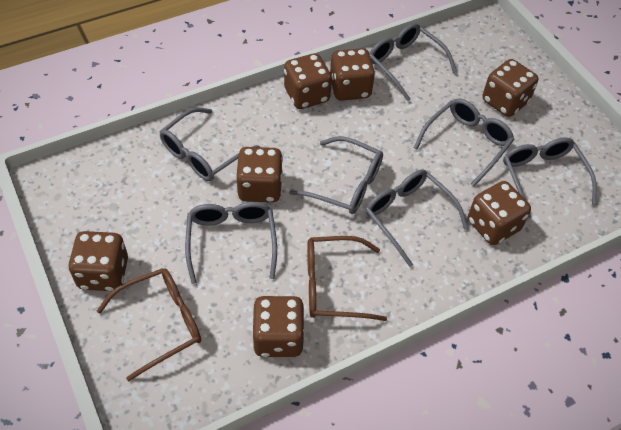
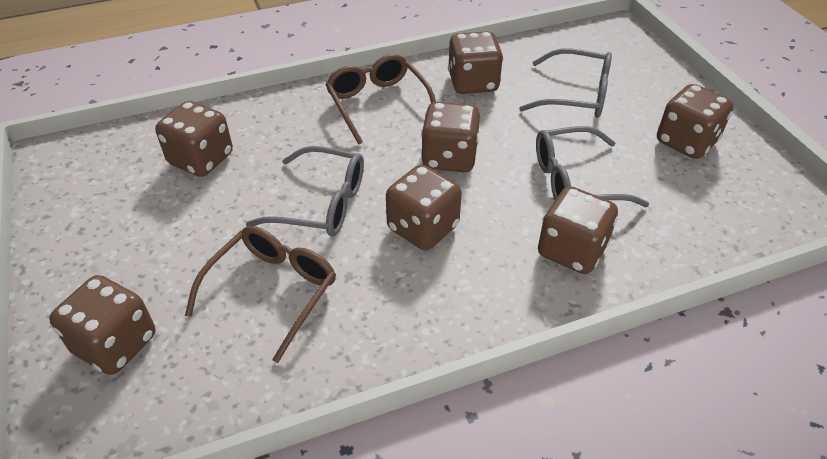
grey glasses: 7 -> 3

